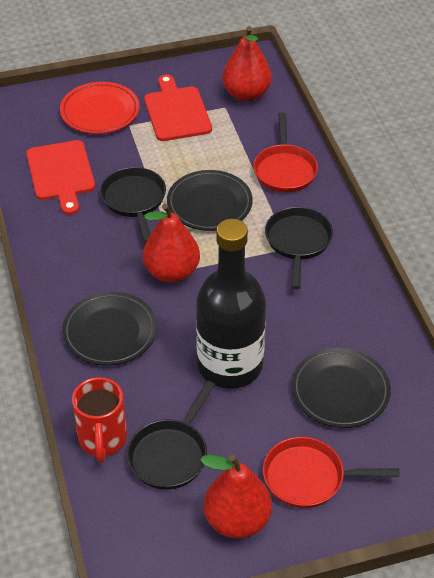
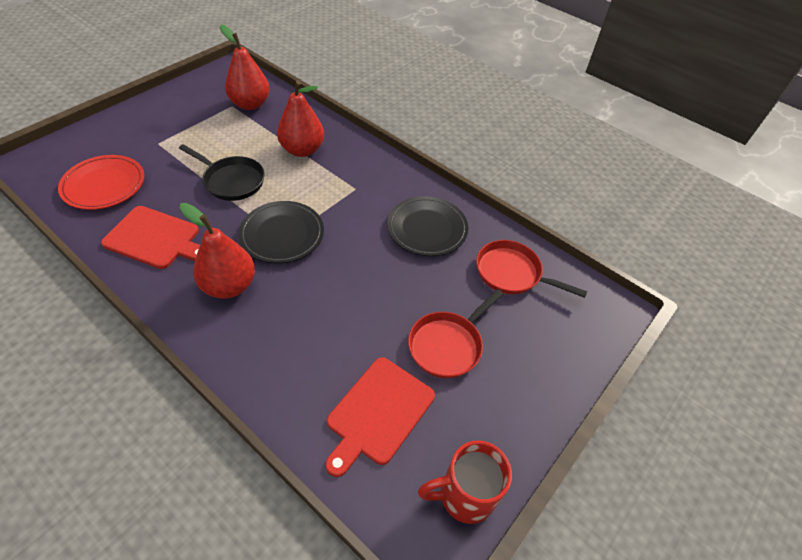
black bottle: 1 -> 0
black pan: 3 -> 1
black plate: 3 -> 2

